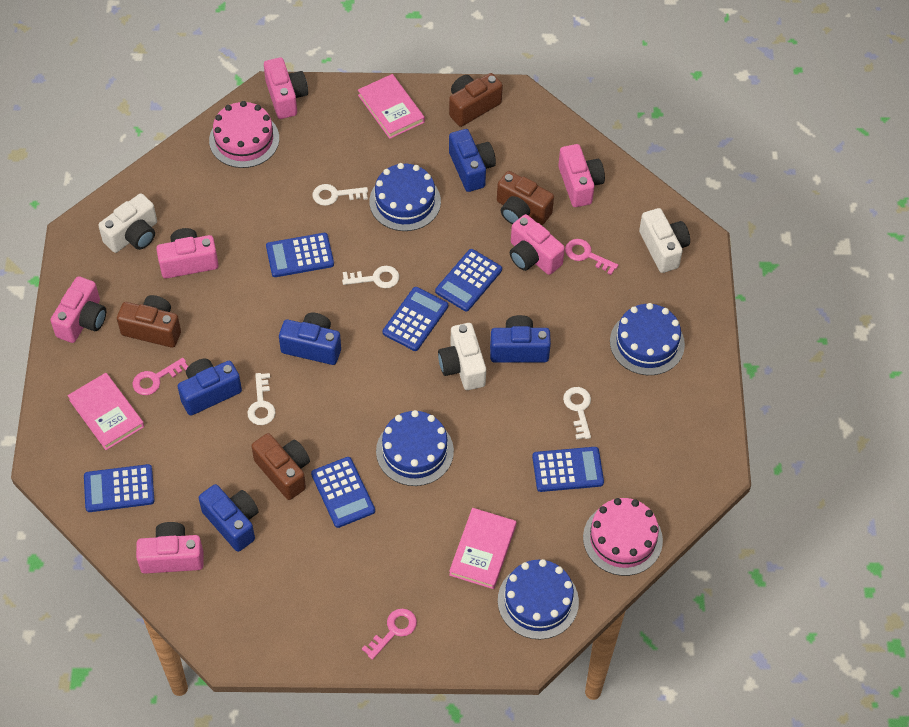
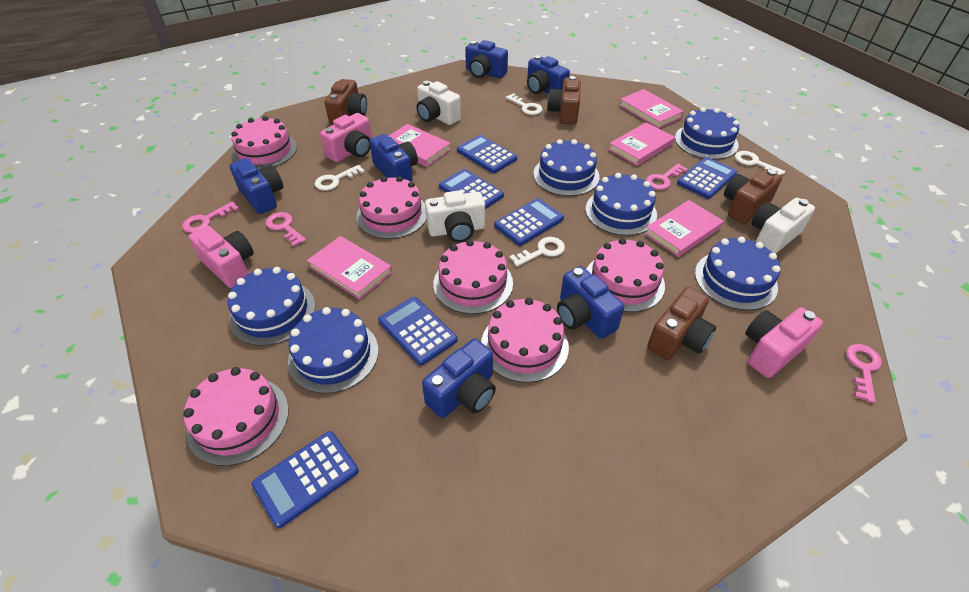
blue cake: 4 -> 6
blue camera: 5 -> 6
pink book: 3 -> 5
pink cake: 2 -> 6
pink camera: 6 -> 3
pink key: 3 -> 4

